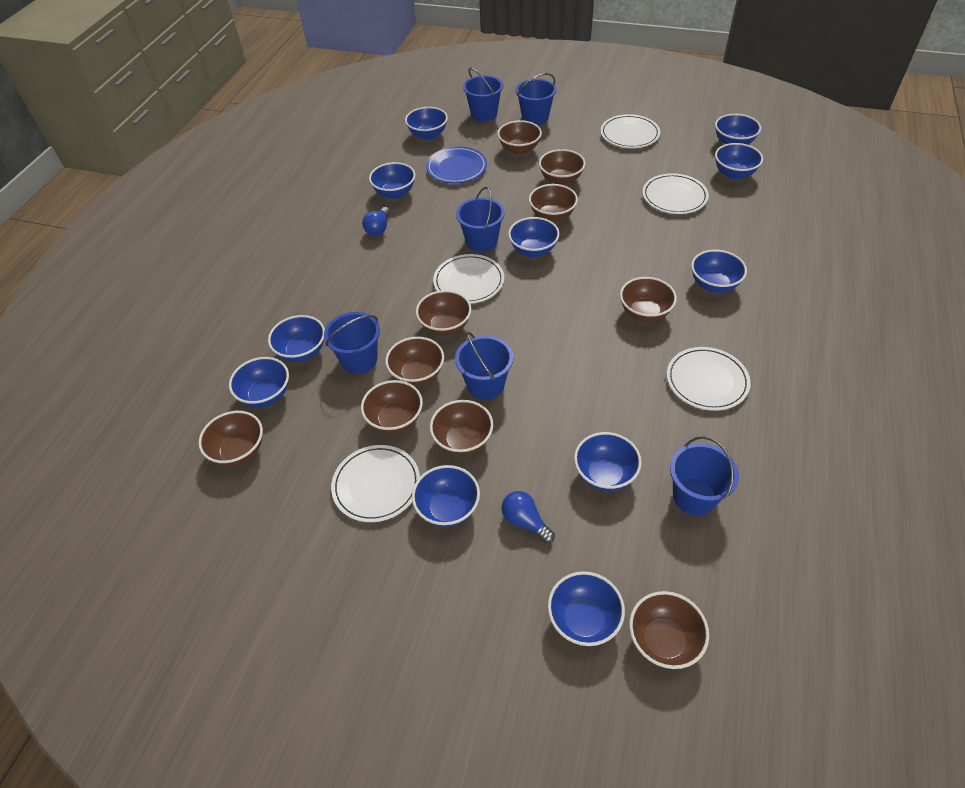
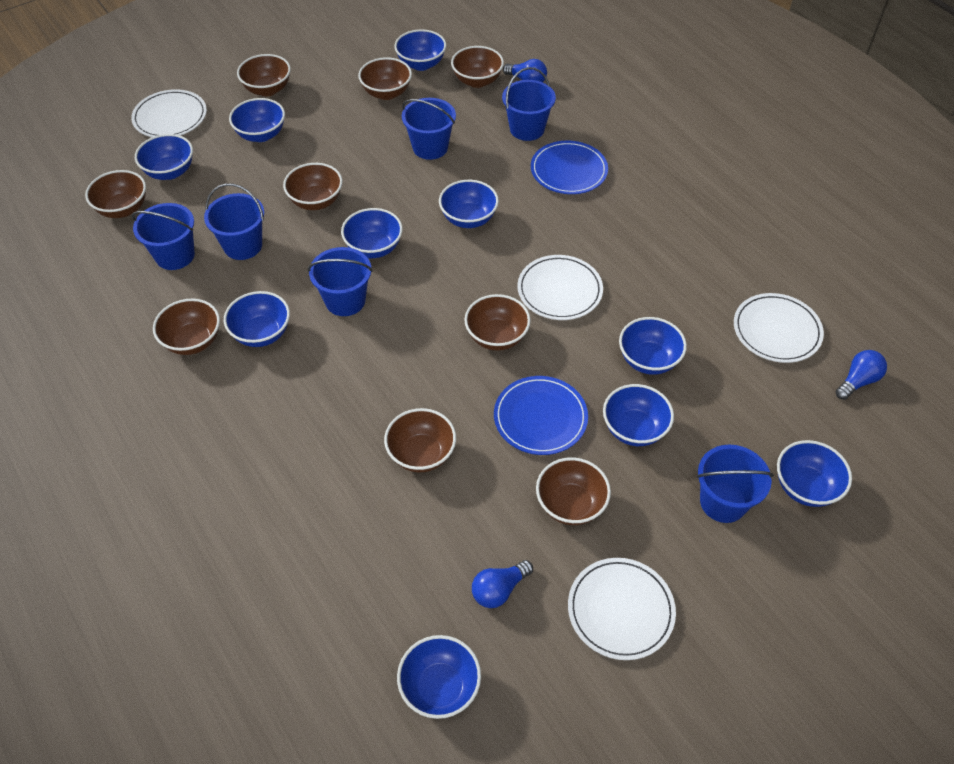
blue bowl: 11 -> 10
blue light bulb: 2 -> 3
blue plate: 1 -> 2
brown bowl: 10 -> 9
white plate: 5 -> 4

